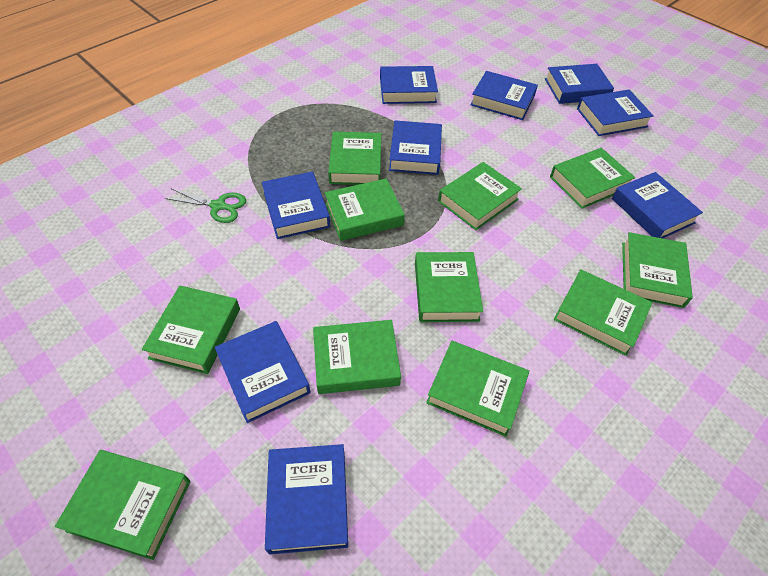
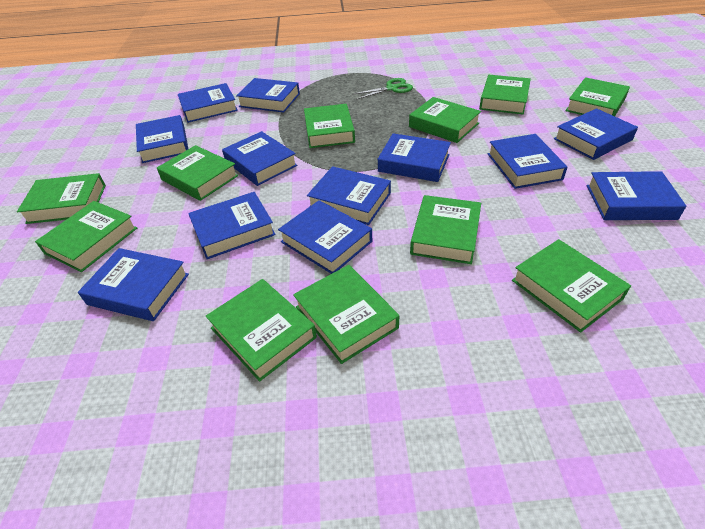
blue book: 9 -> 12

